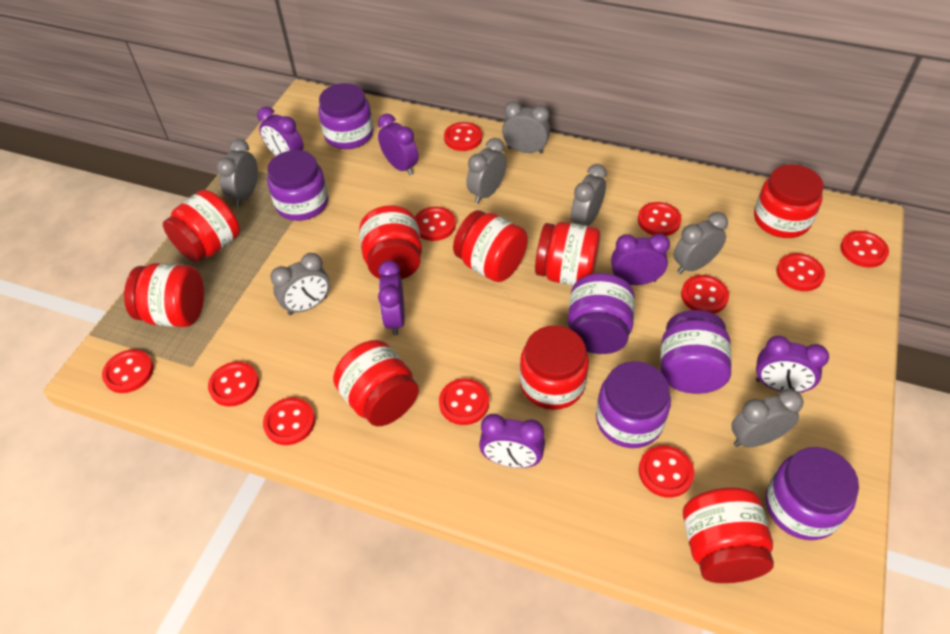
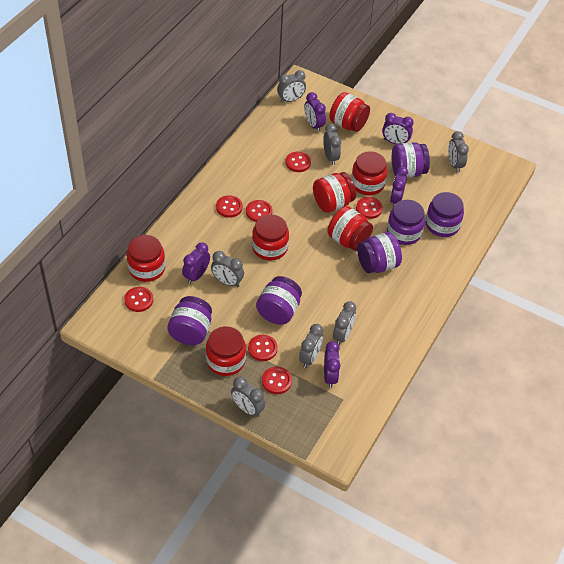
purple clock: 6 -> 5
red button: 11 -> 7
red jar: 9 -> 7

